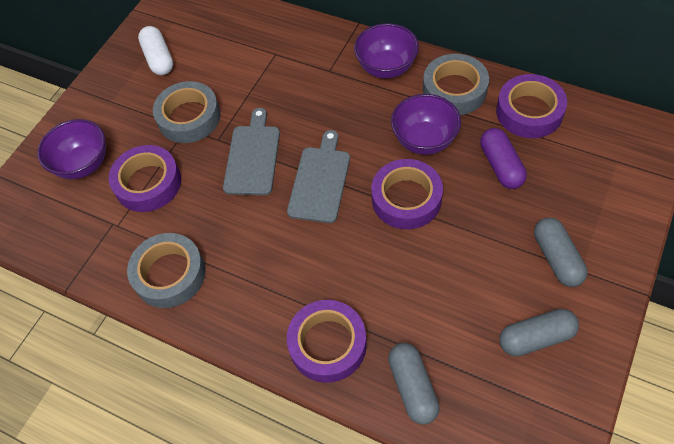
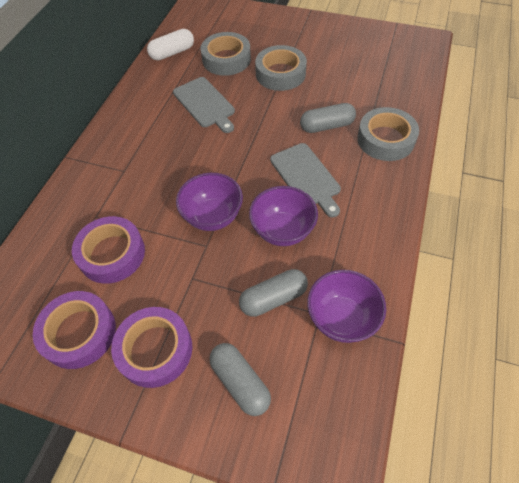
purple capsule: 1 -> 0
purple tape: 4 -> 3

